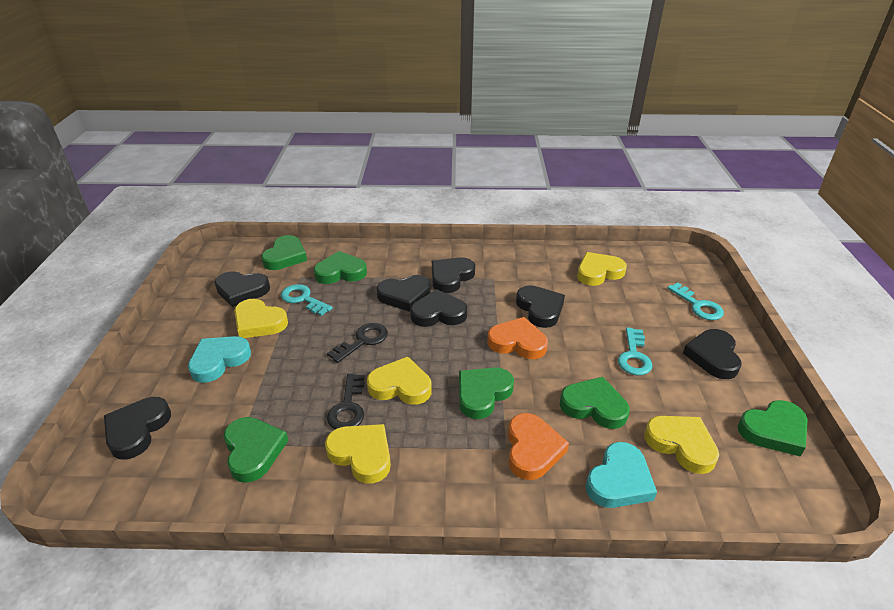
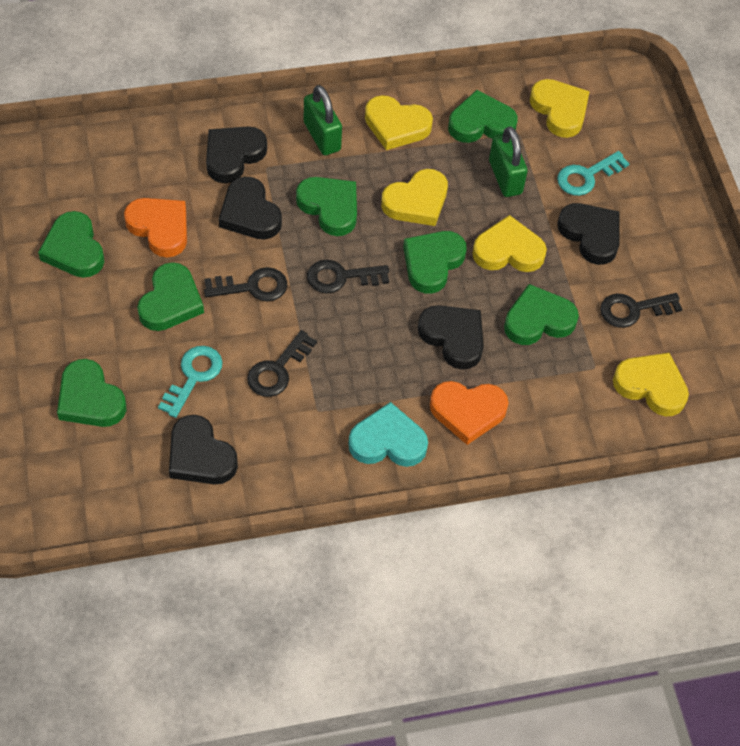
black heart: 7 -> 5
black key: 2 -> 4
green heart: 6 -> 7
green padlock: 0 -> 2
turquoise heart: 2 -> 1
turquoise key: 3 -> 2

